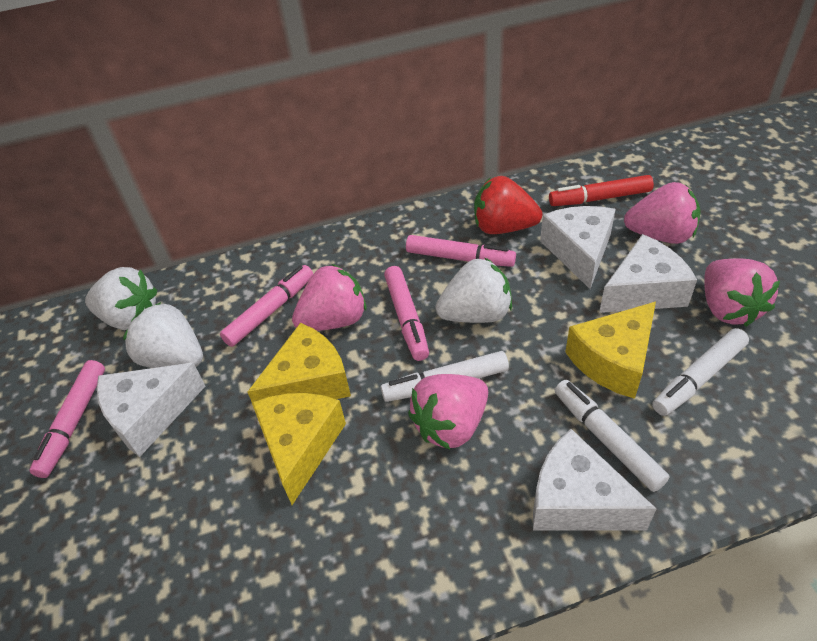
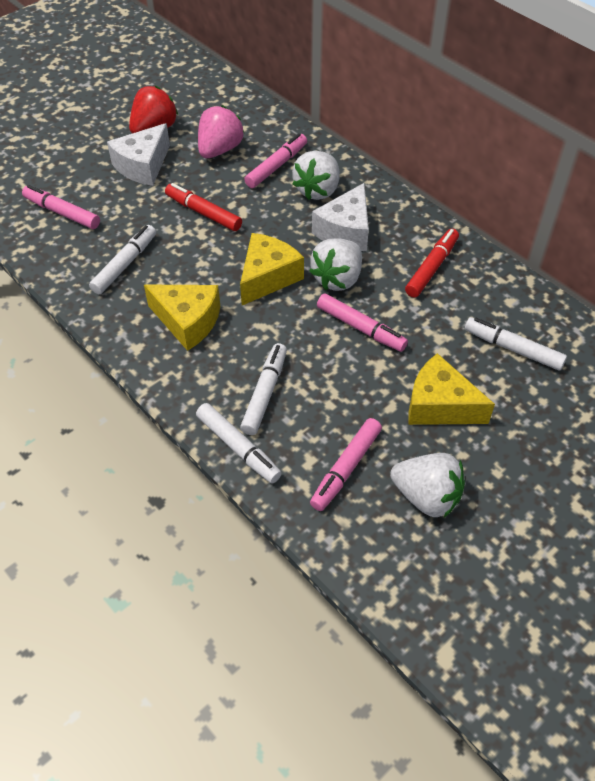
pink strawberry: 4 -> 1
red marker: 1 -> 2
white cheese: 4 -> 2
white marker: 3 -> 4

